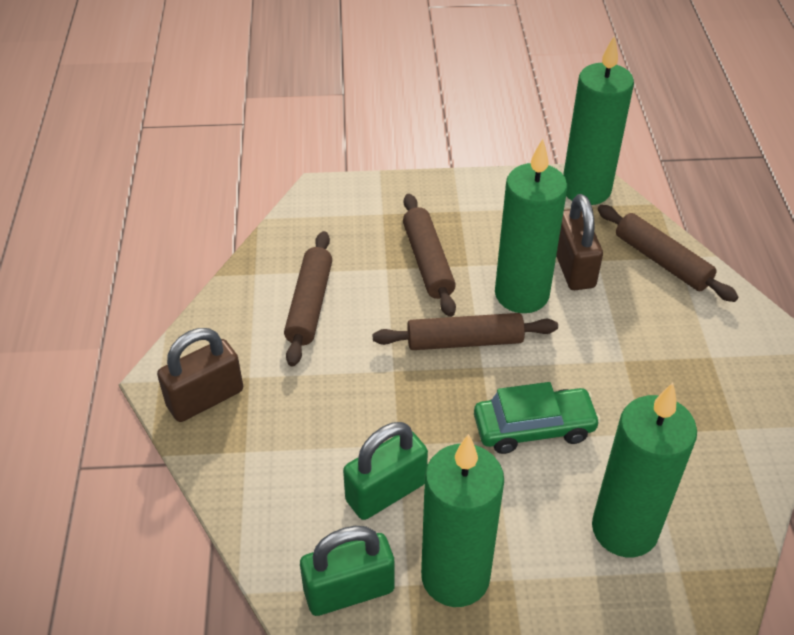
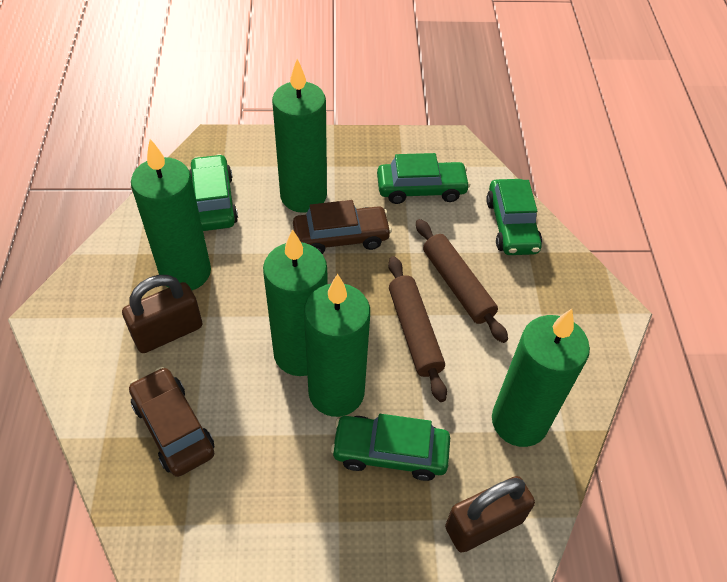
brown car: 0 -> 2
brown rolling pin: 4 -> 2
green candle: 4 -> 5
green car: 1 -> 4
green padlock: 2 -> 0

